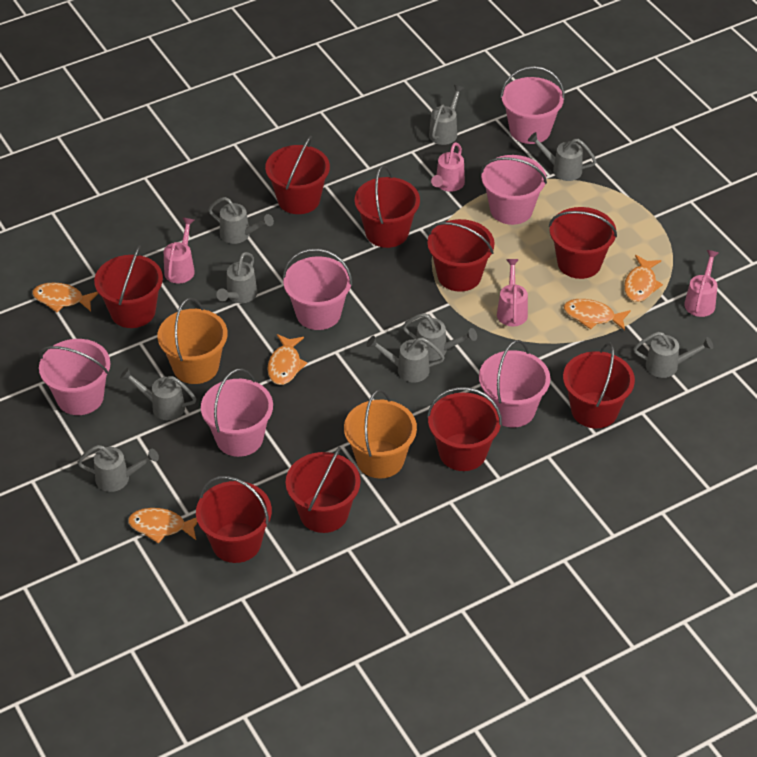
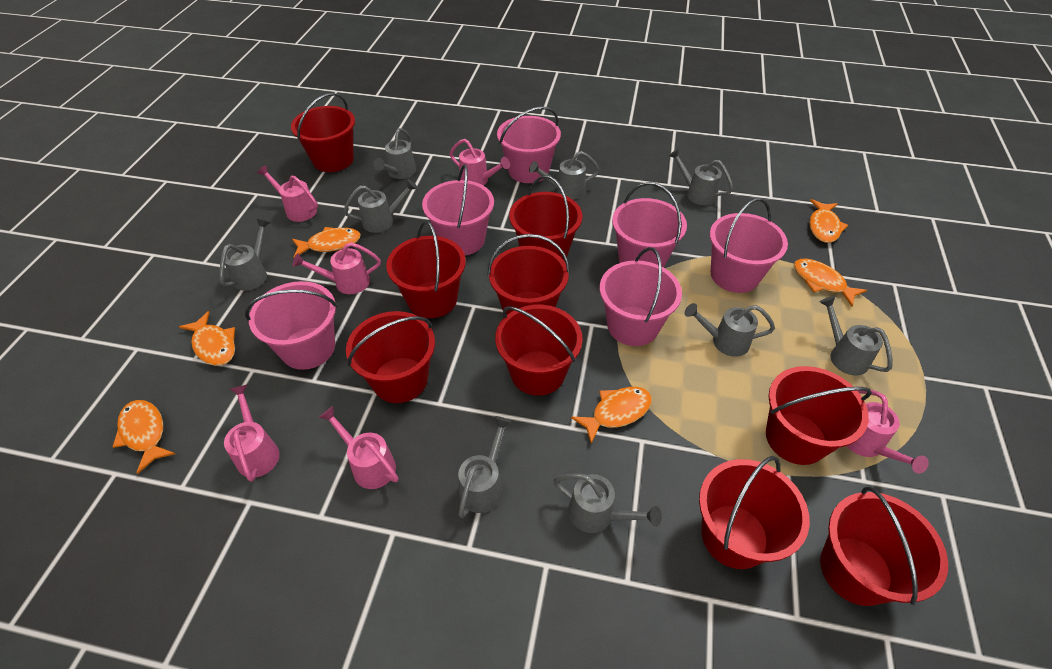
orange bucket: 2 -> 0
orange fish: 5 -> 6
pink watering can: 4 -> 6

